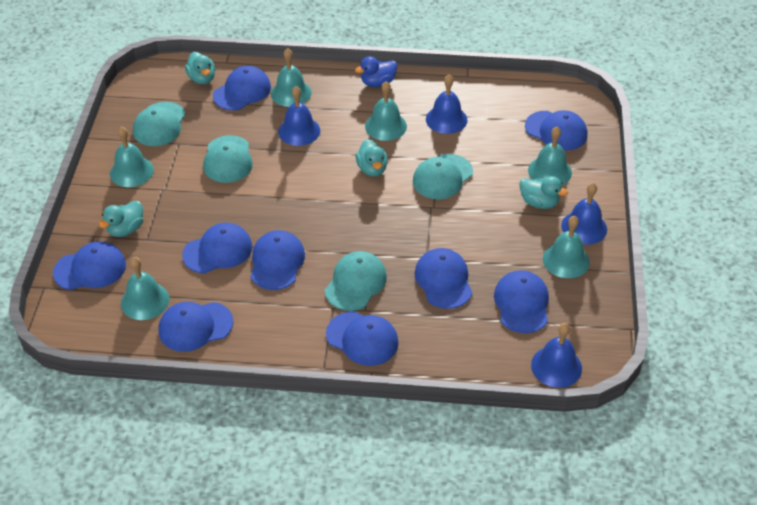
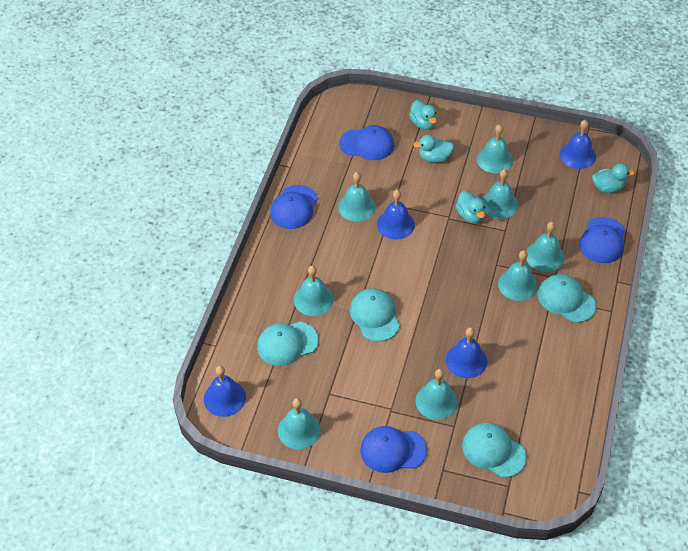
blue cap: 9 -> 4
blue duck: 1 -> 0
turquoise bell: 6 -> 8

